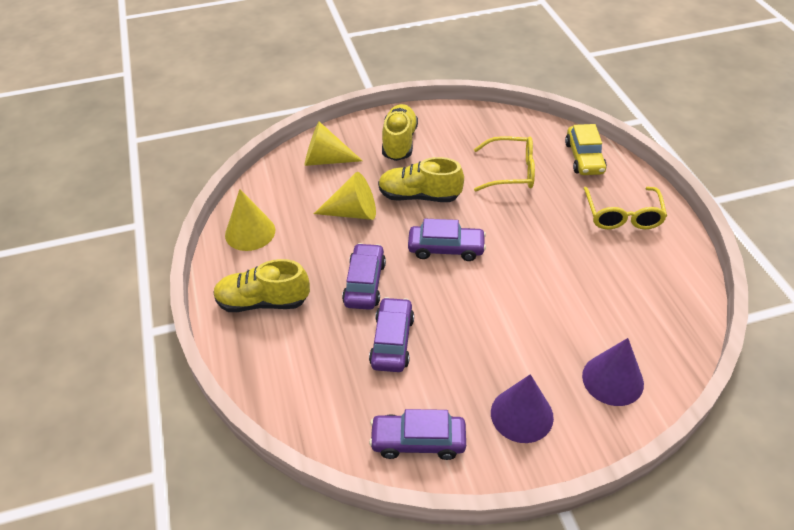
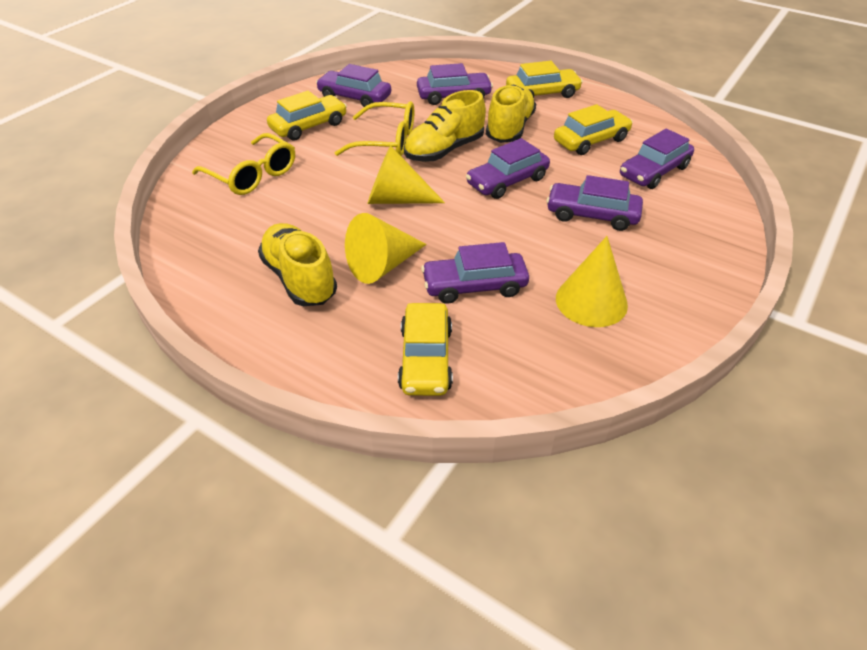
purple car: 4 -> 6
purple cone: 2 -> 0
yellow car: 1 -> 4

